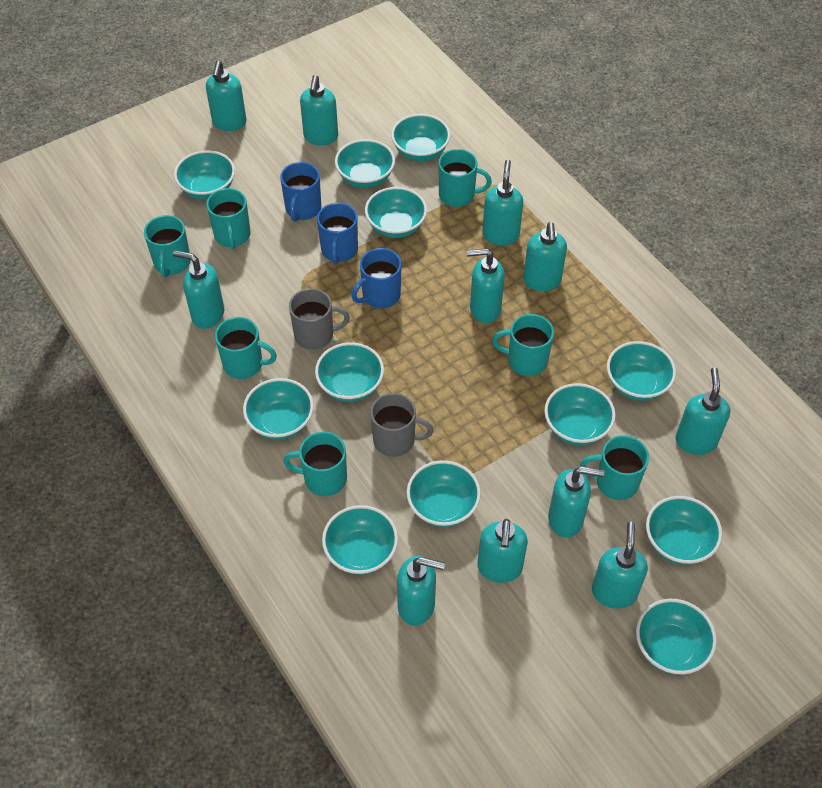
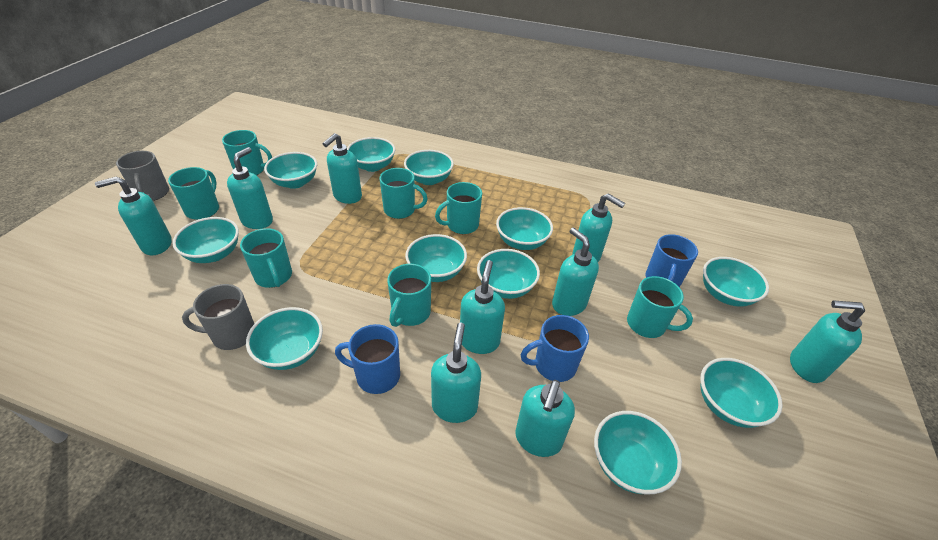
turquoise bowl: 12 -> 11
turquoise soap dispenser: 11 -> 9

